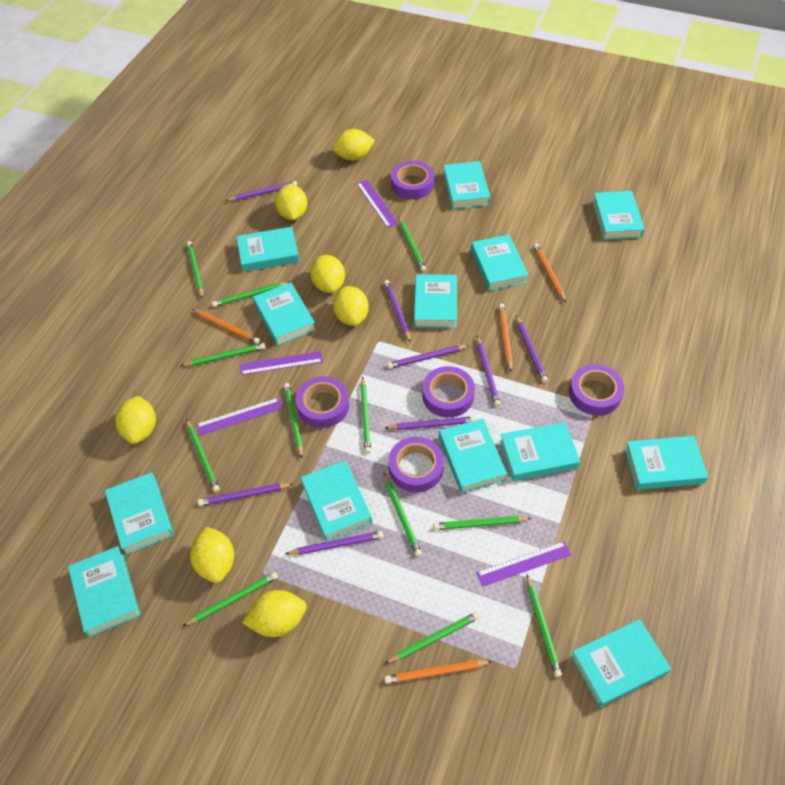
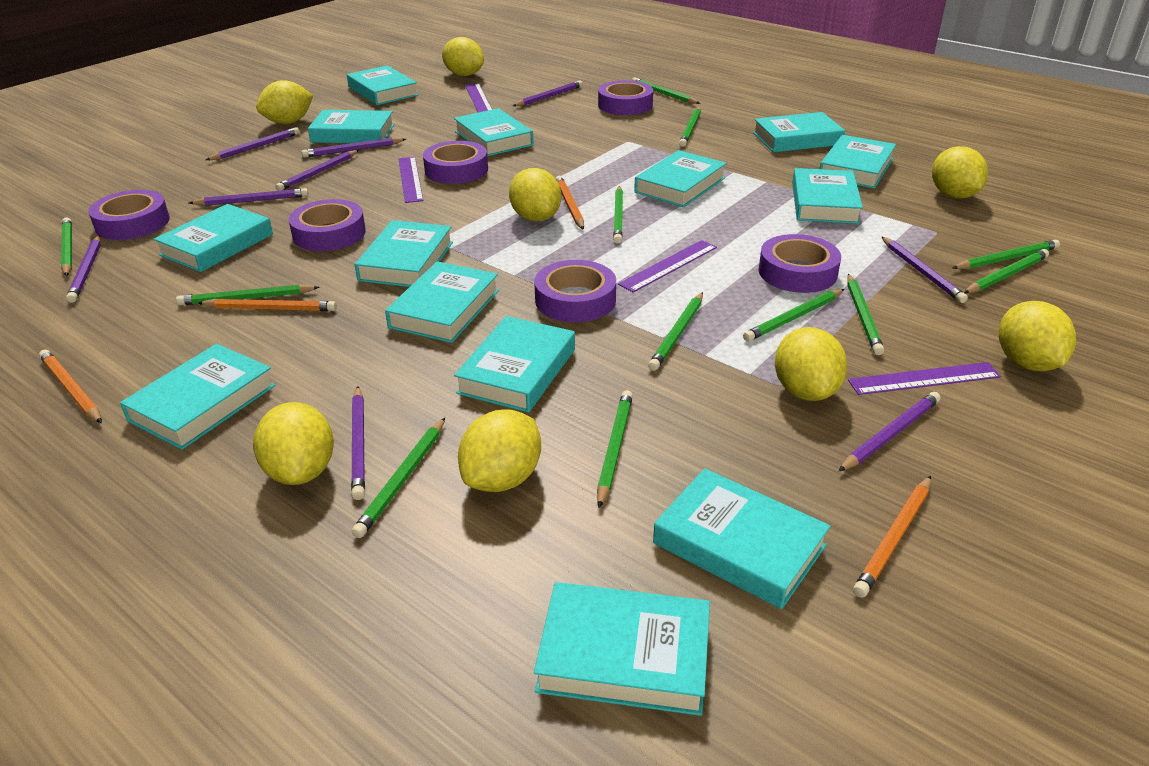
purple pencil: 8 -> 9
purple tape: 5 -> 6
turquoise book: 13 -> 14
yellow lemon: 7 -> 8

